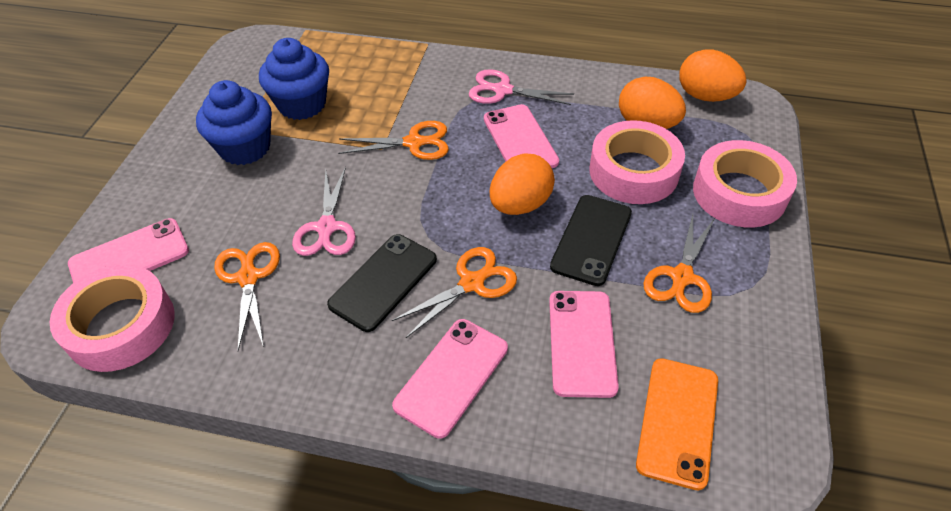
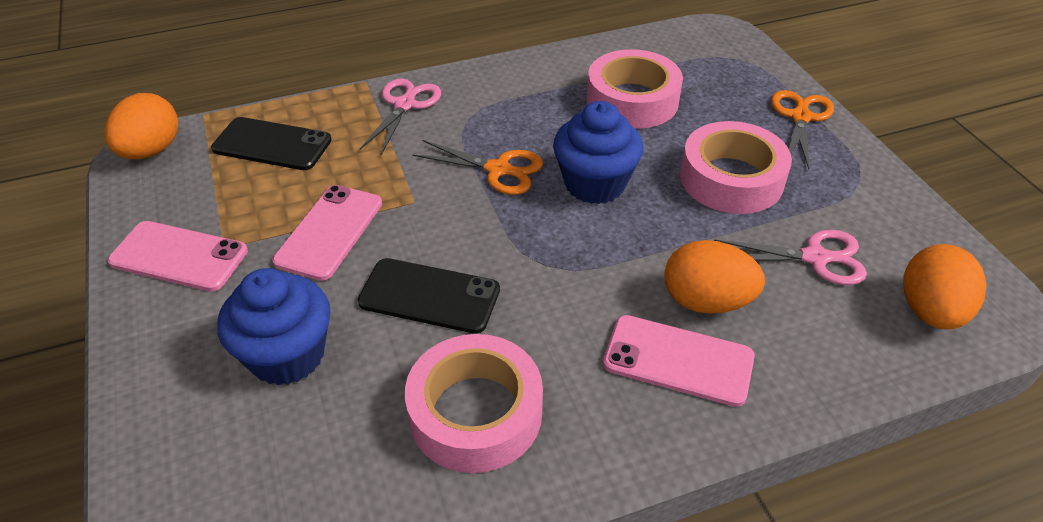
orange phone: 1 -> 0
orange scissors: 4 -> 2
pink phone: 4 -> 3

